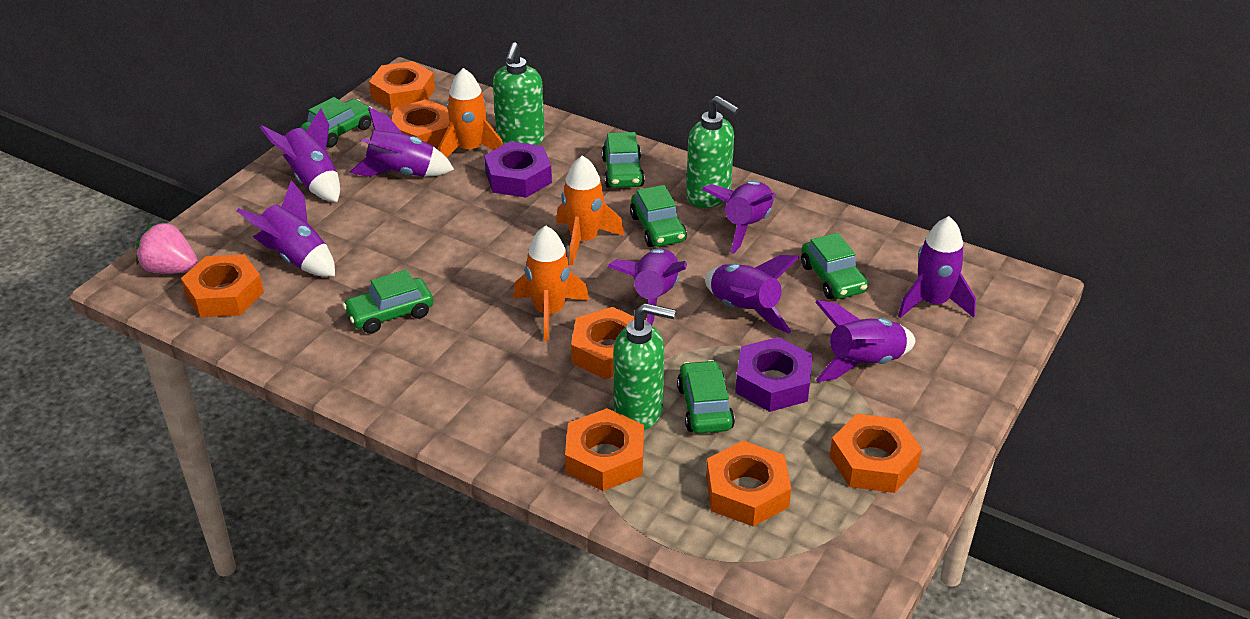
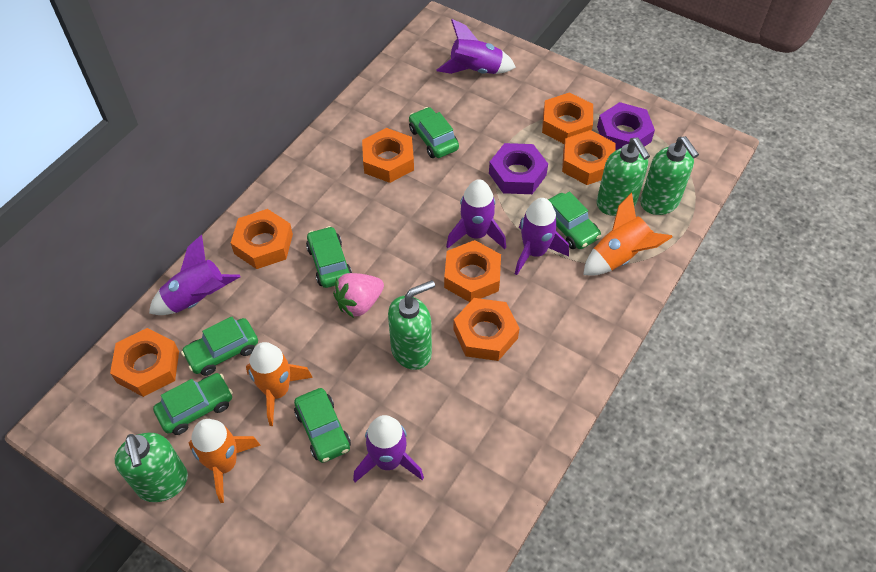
green soap dispenser: 3 -> 4
purple rocket: 8 -> 5

